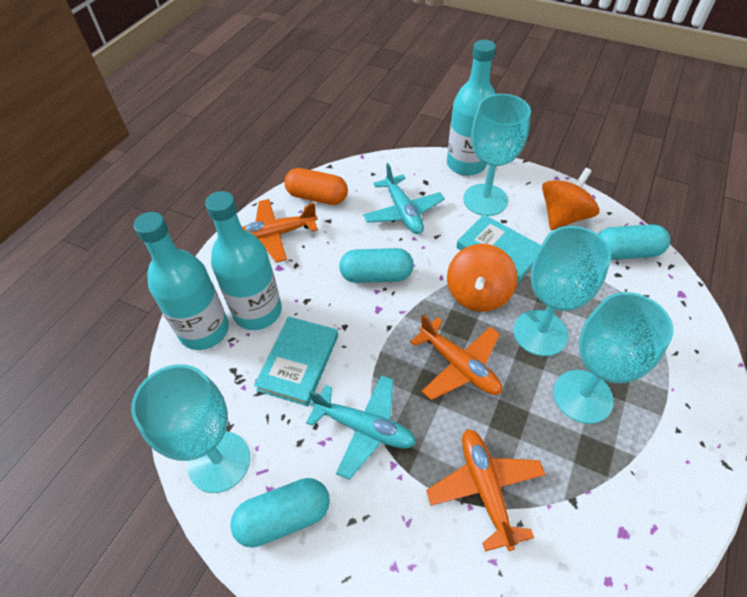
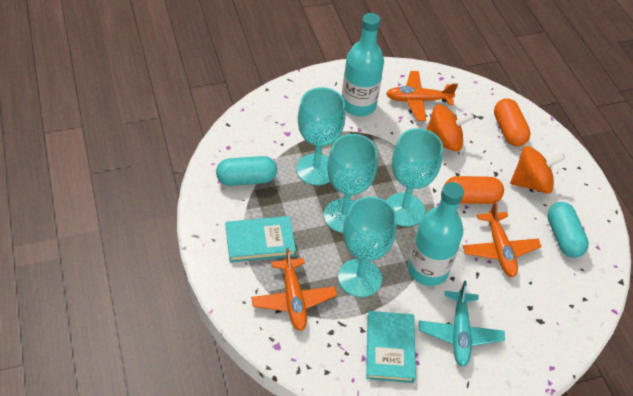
orange capsule: 1 -> 2
turquoise bottle: 3 -> 2
turquoise capsule: 3 -> 2
turquoise plane: 2 -> 1

